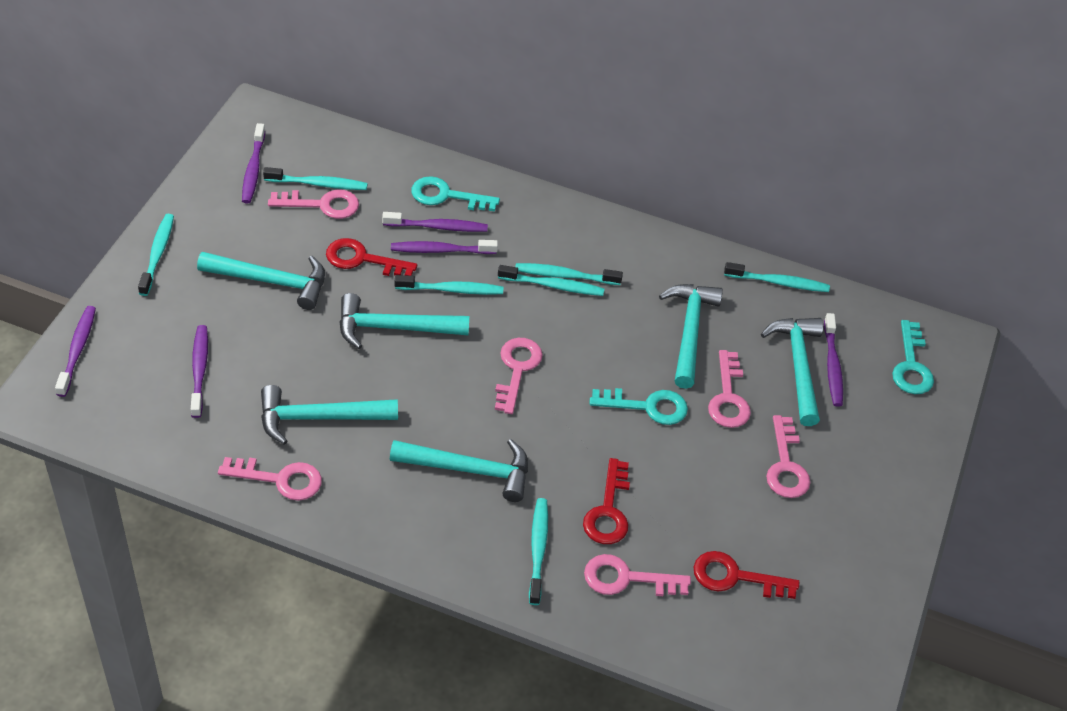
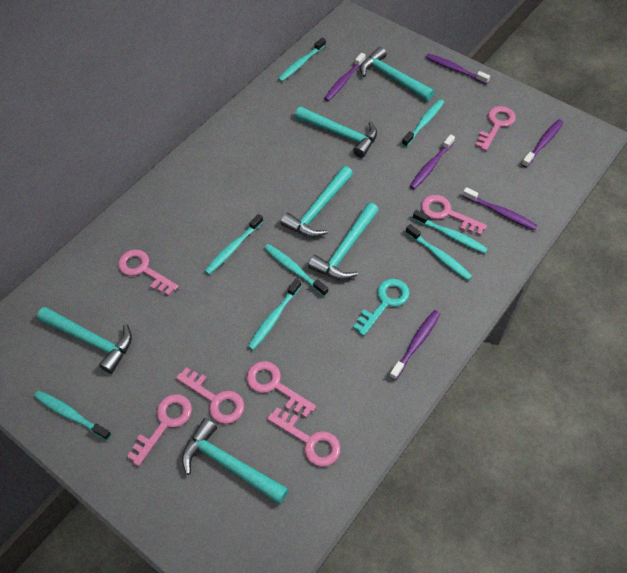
pink key: 6 -> 7
red key: 3 -> 0
turquoise key: 3 -> 1
turquoise toothbrush: 7 -> 8

